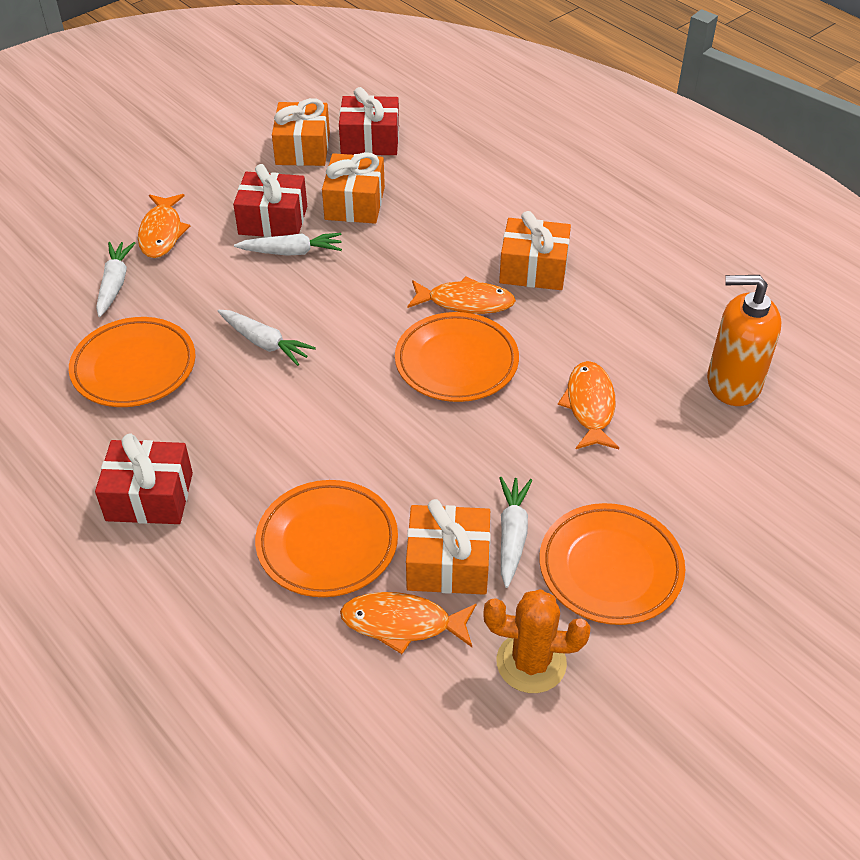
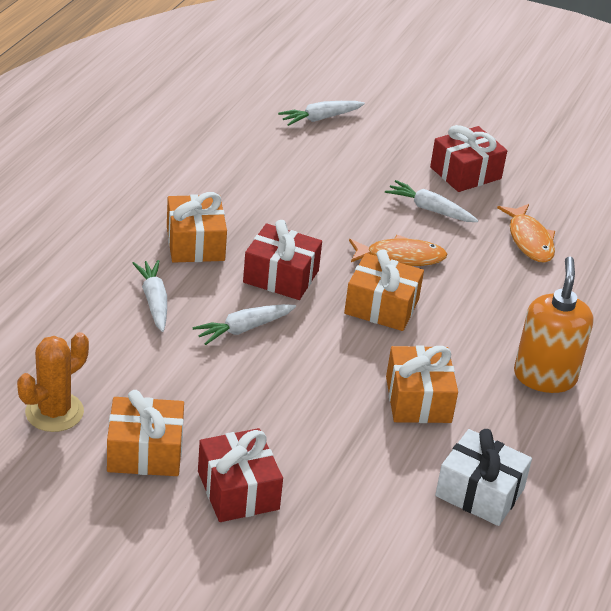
orange fish: 4 -> 2
orange plate: 4 -> 0
white gift: 0 -> 1

